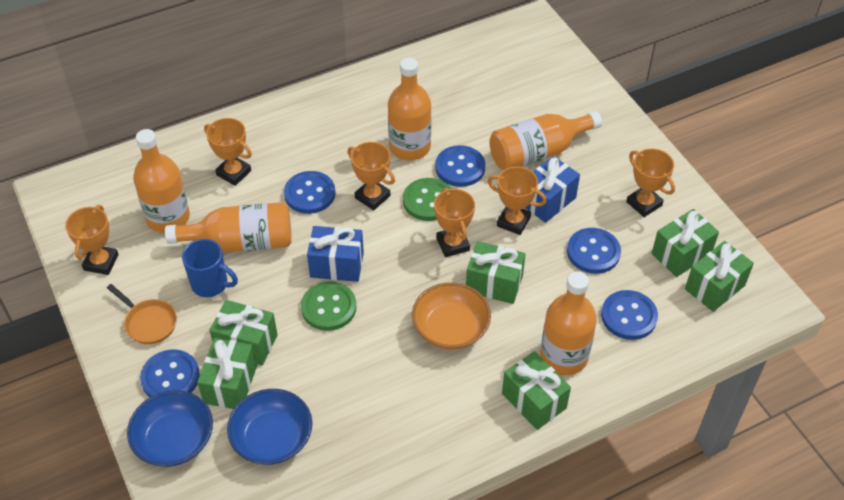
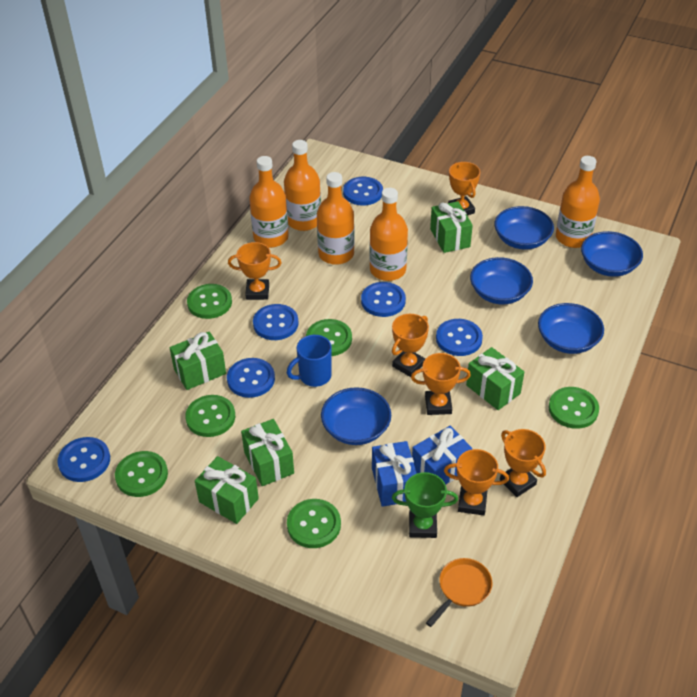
blue bowl: 2 -> 5
blue button: 5 -> 6
green button: 2 -> 6
green gift: 6 -> 5
green trophy: 0 -> 1
orange bowl: 1 -> 0

